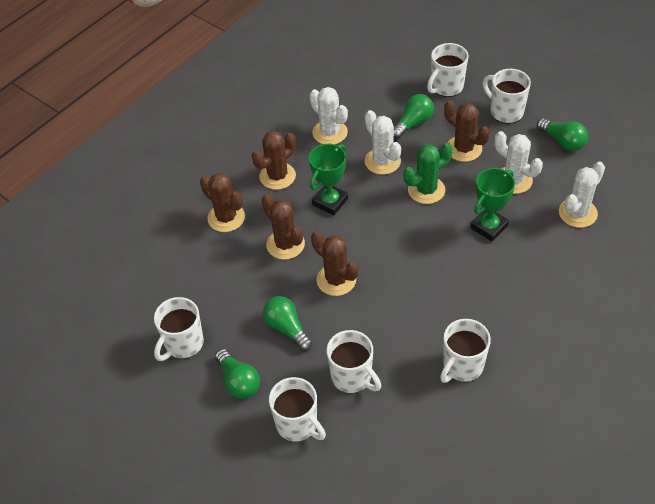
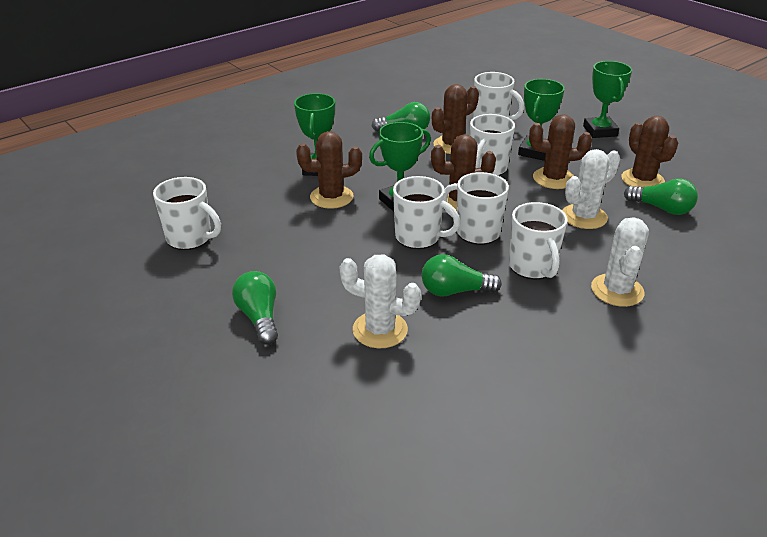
green cactus: 1 -> 0
green trophy: 2 -> 4
white cactus: 4 -> 3

